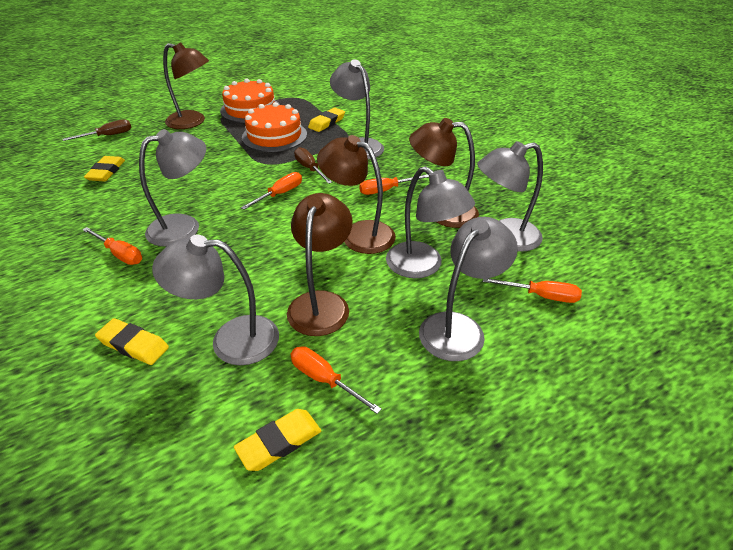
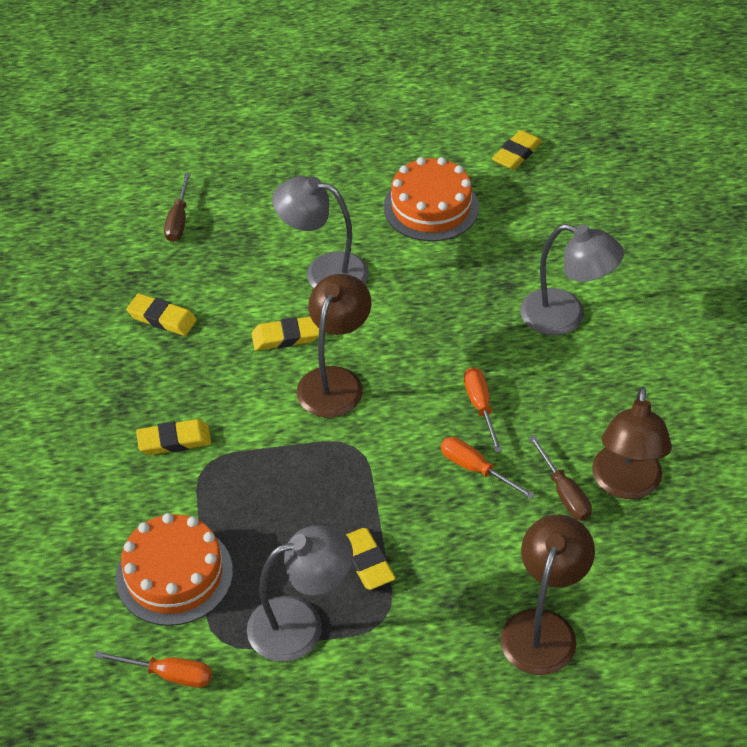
brown lamp: 4 -> 3
grey lamp: 6 -> 3
orange screwdriver: 5 -> 3
yellow eraser: 4 -> 5

